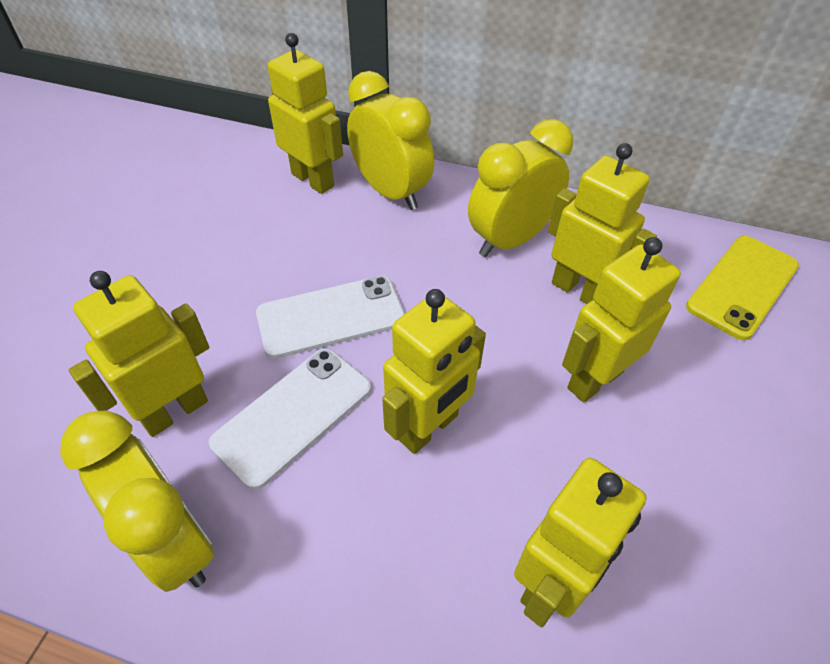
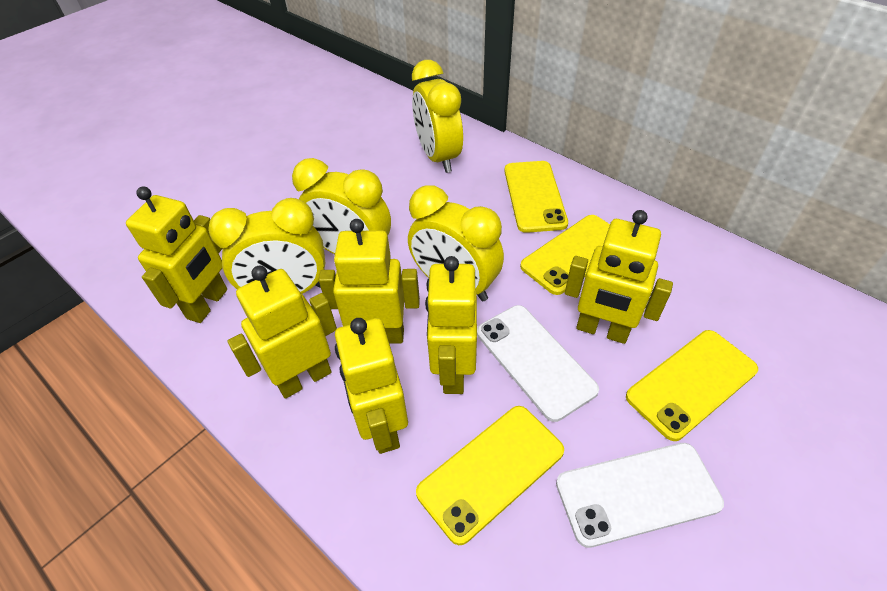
yellow clock: 3 -> 4
yellow phone: 1 -> 4

